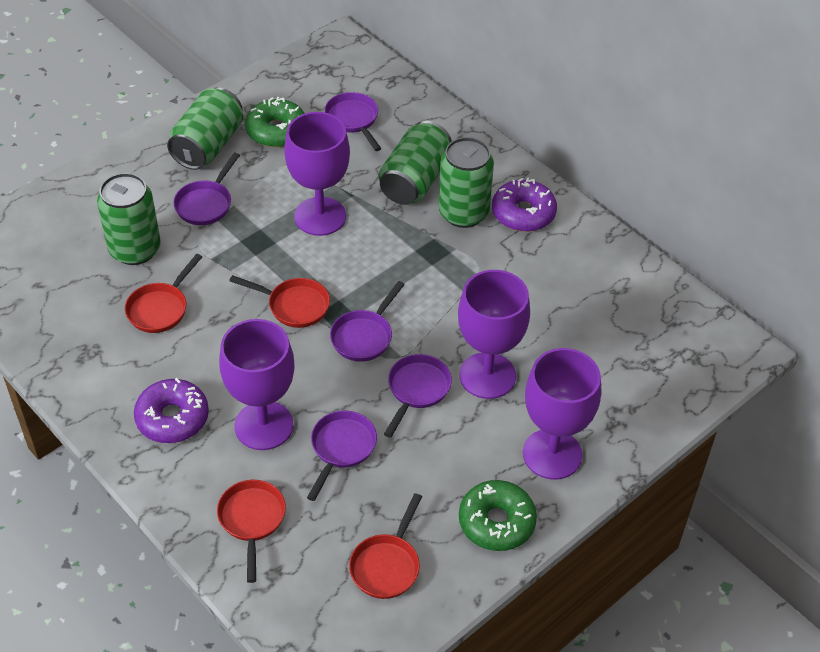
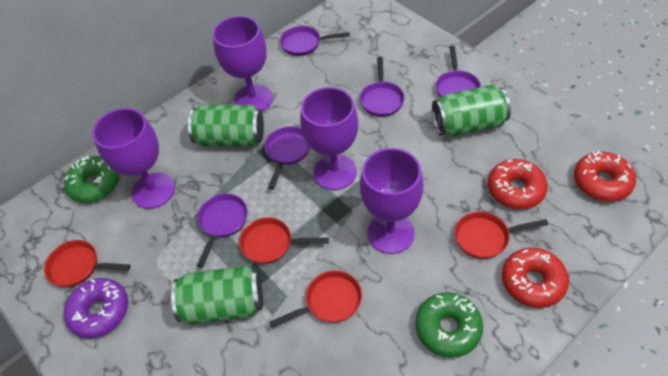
green can: 4 -> 3
purple donut: 2 -> 1
red donut: 0 -> 3

